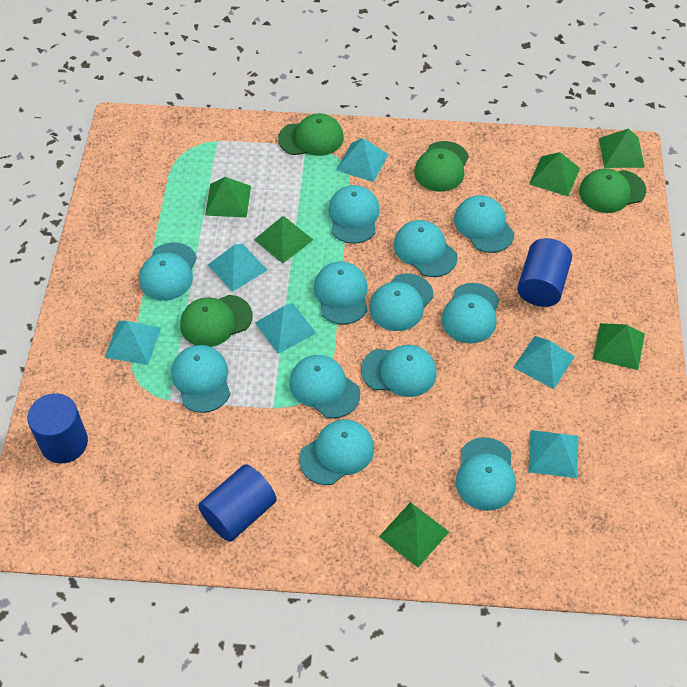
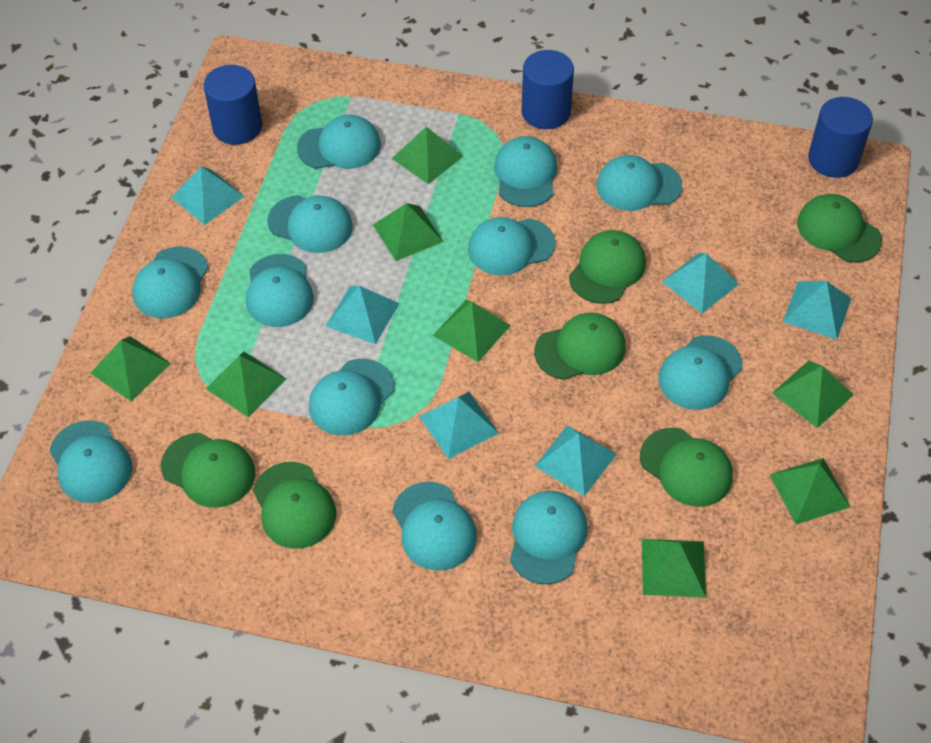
green cap: 4 -> 6
green pyramid: 6 -> 8

